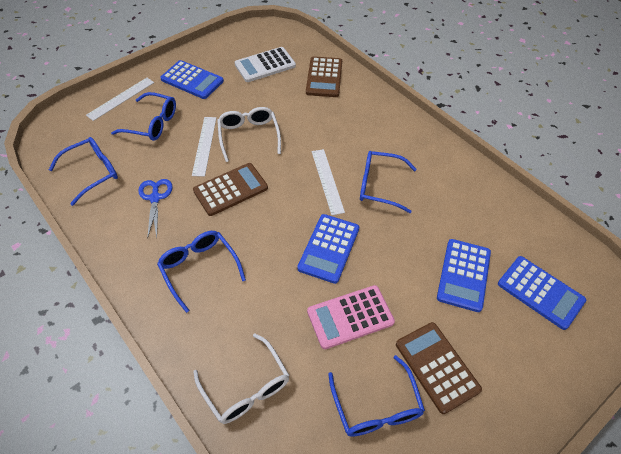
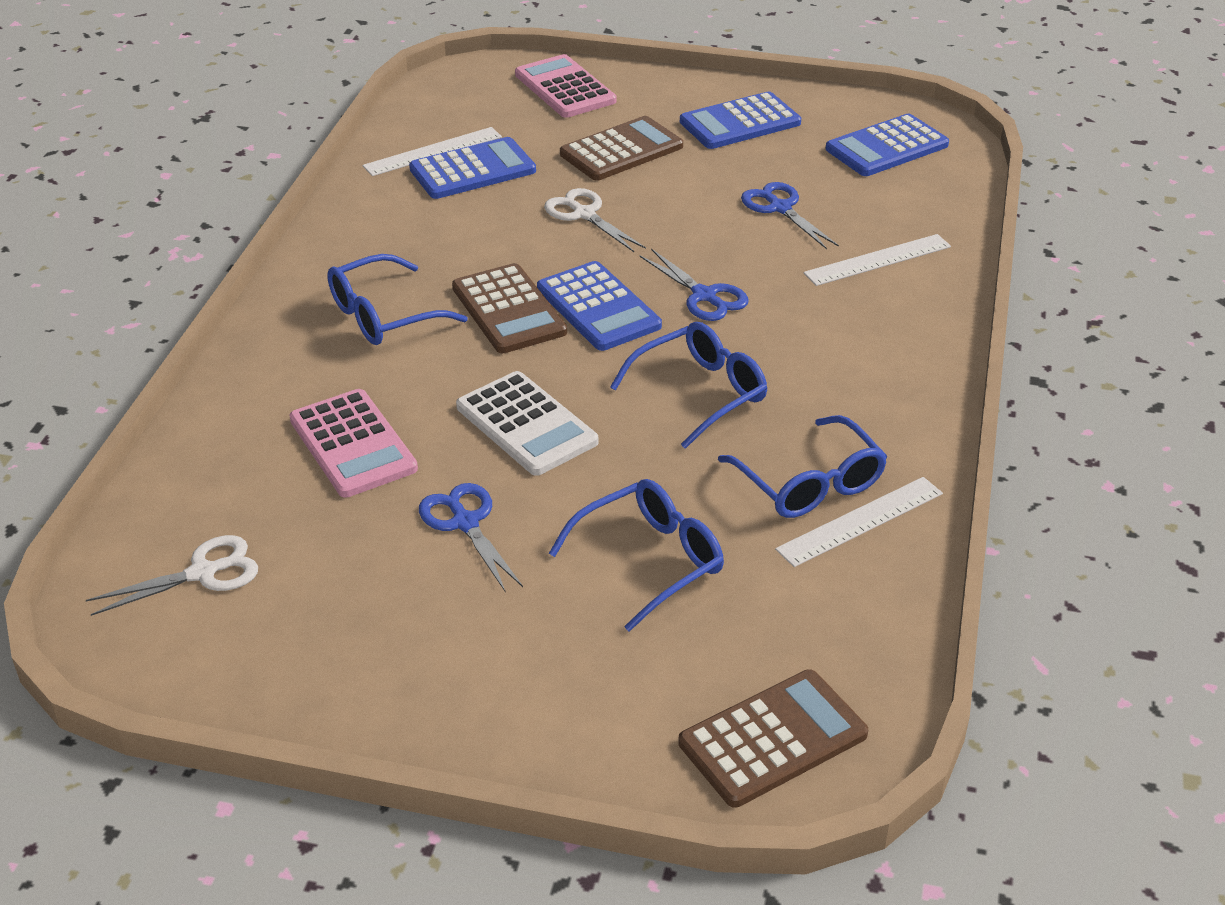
blue glasses: 5 -> 4
blue scissors: 1 -> 3
pink calculator: 1 -> 2
white glasses: 2 -> 0
white scissors: 0 -> 2

